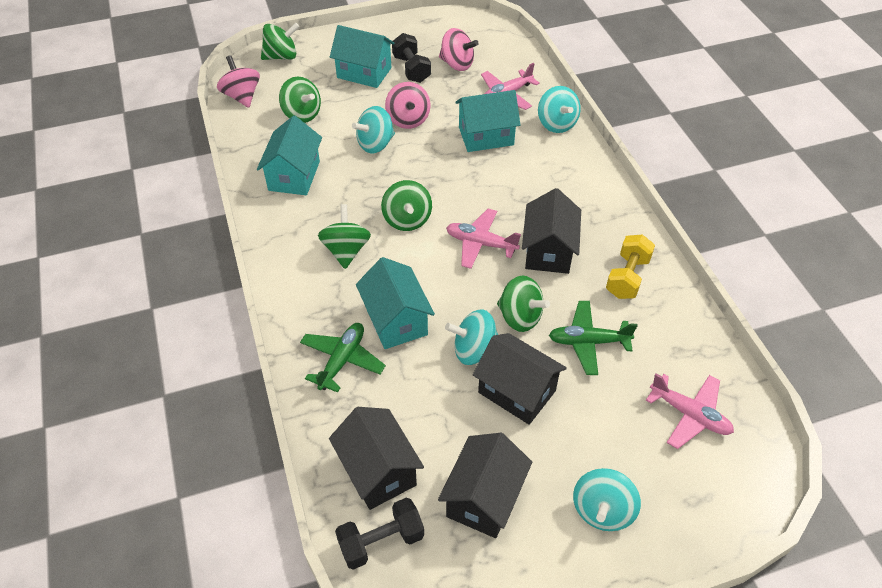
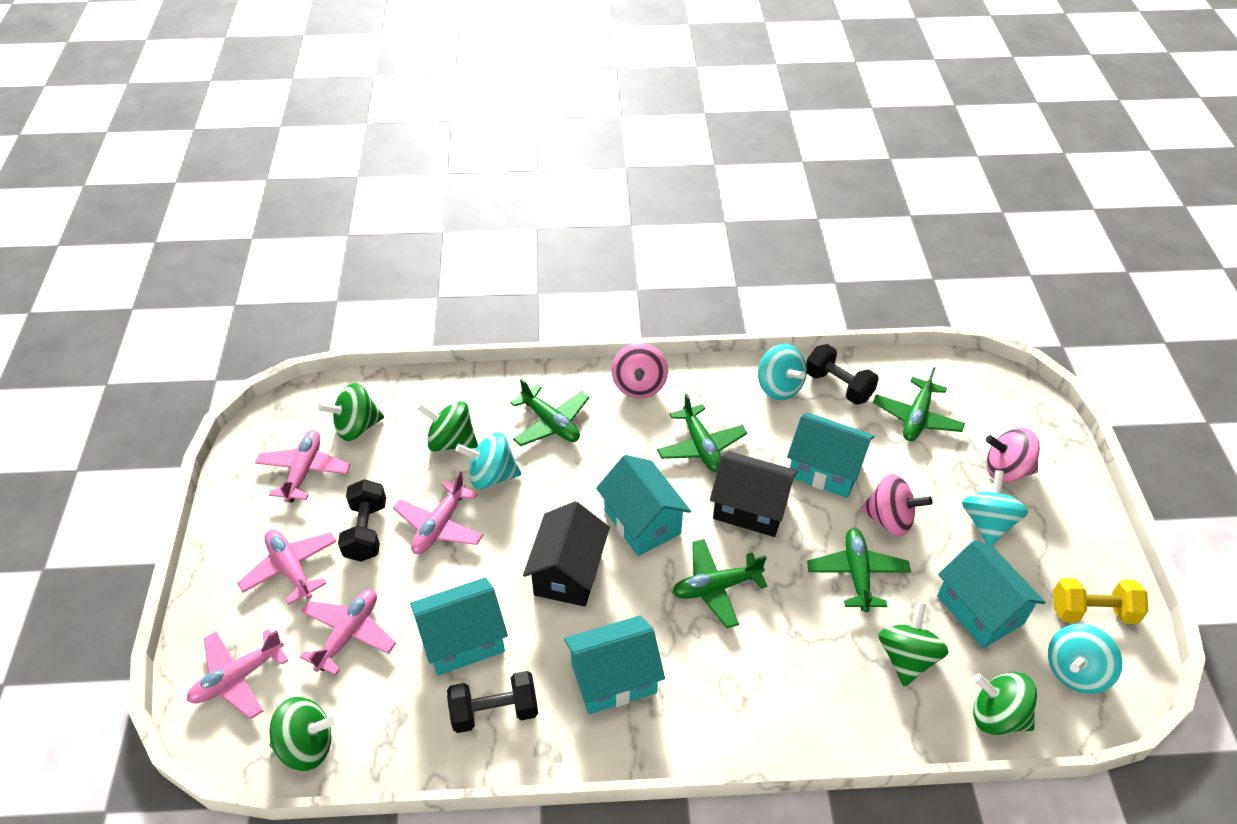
black dumbbell: 2 -> 3
black house: 4 -> 2
green plane: 2 -> 5
pink plane: 3 -> 5
turquoise house: 4 -> 5

